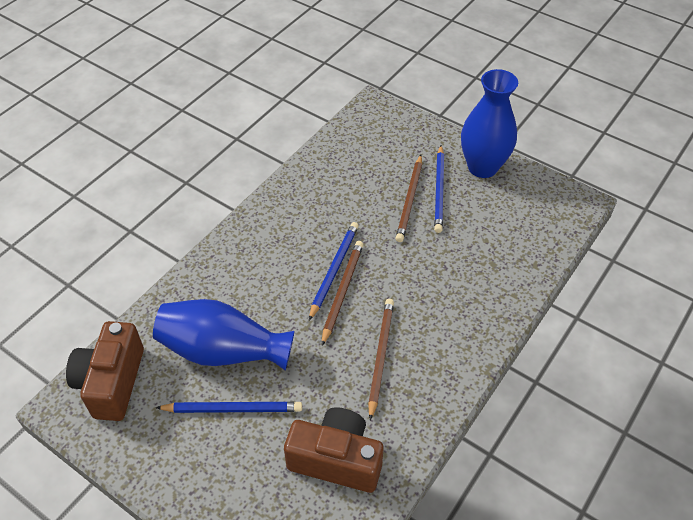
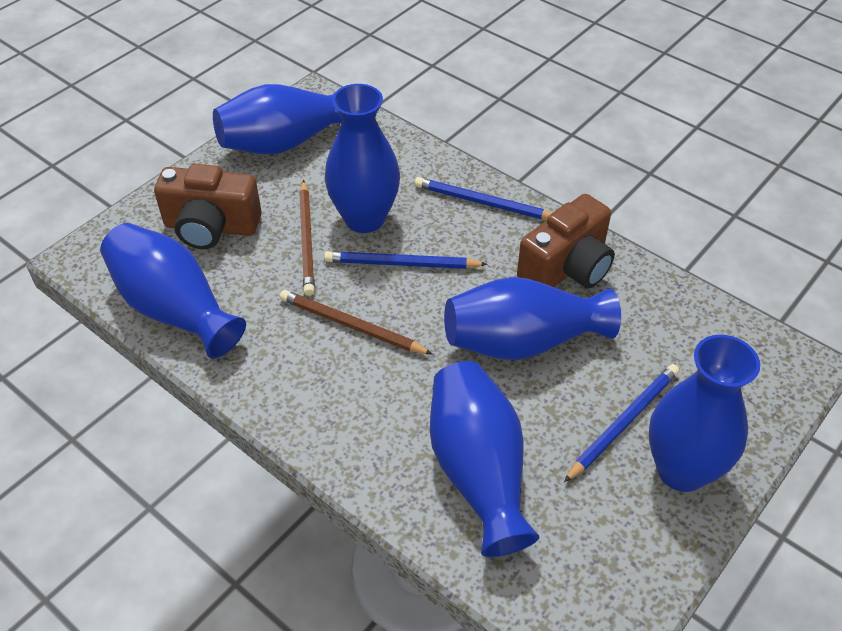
blue vase: 2 -> 6
brown pencil: 3 -> 2

